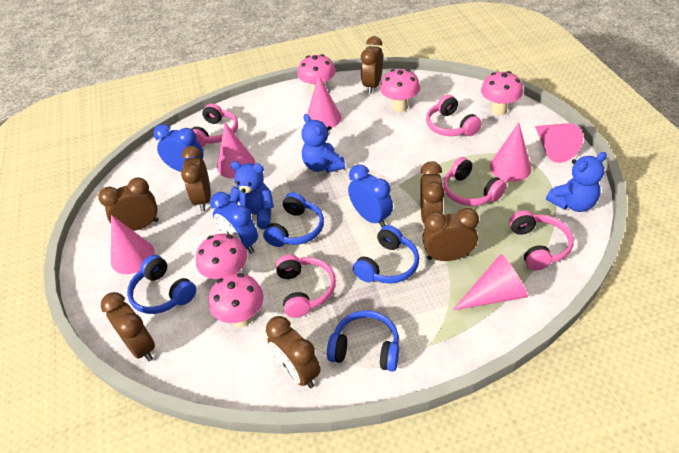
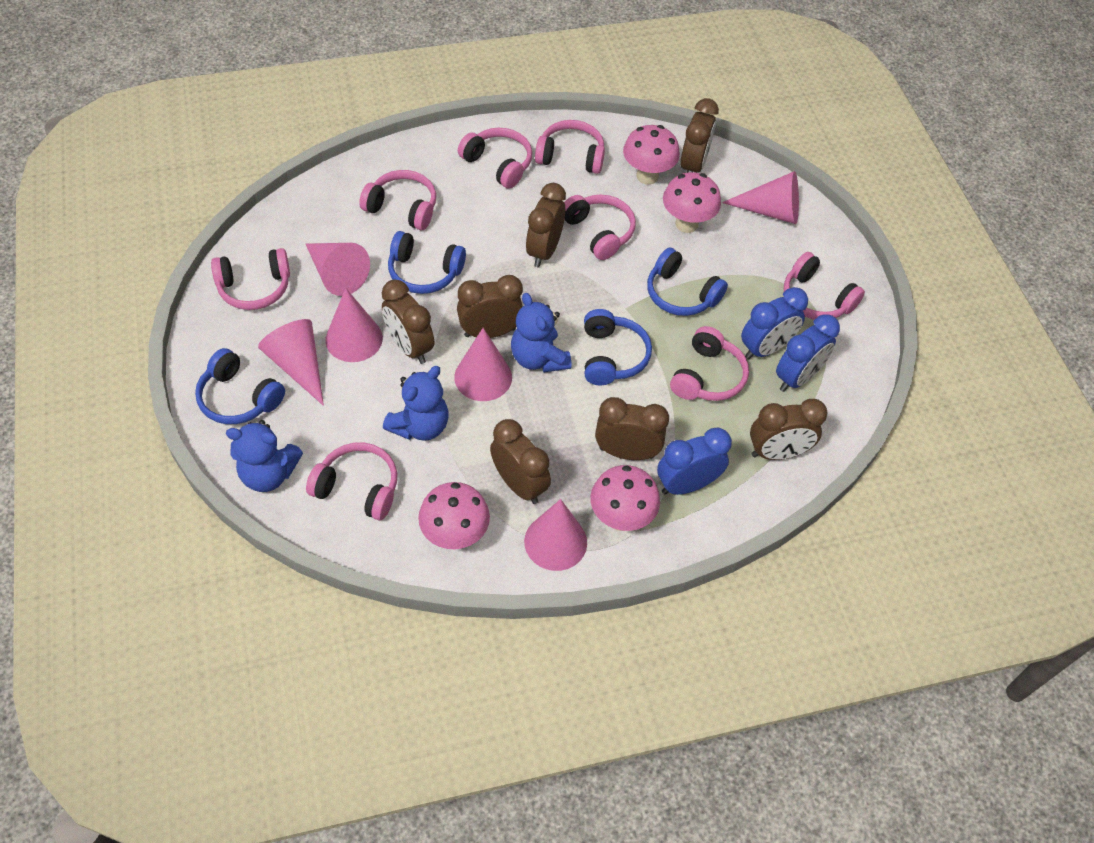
pink headphones: 5 -> 8
pink mushroom: 5 -> 4

